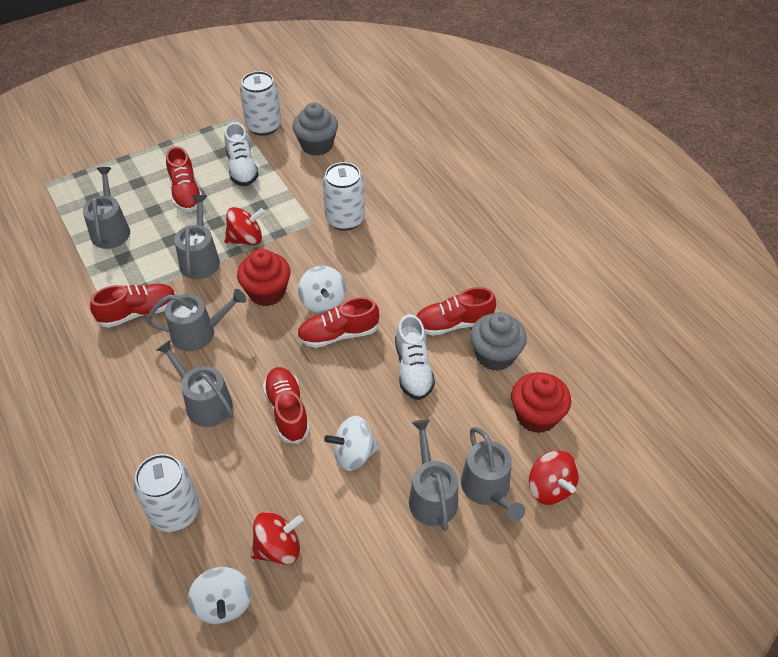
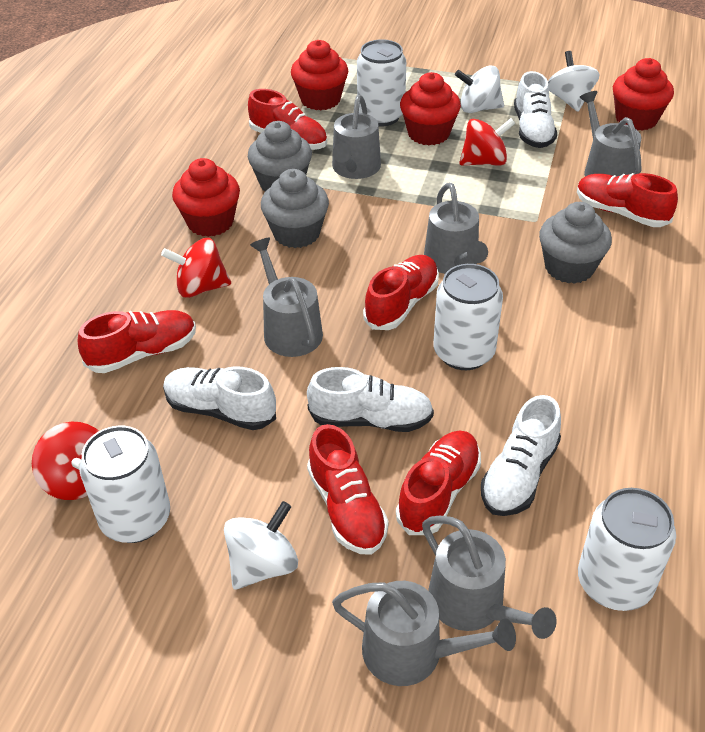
grey cupcake: 2 -> 3
red cupcake: 2 -> 4
red shoe: 5 -> 6
white can: 3 -> 4
white shoe: 2 -> 4

